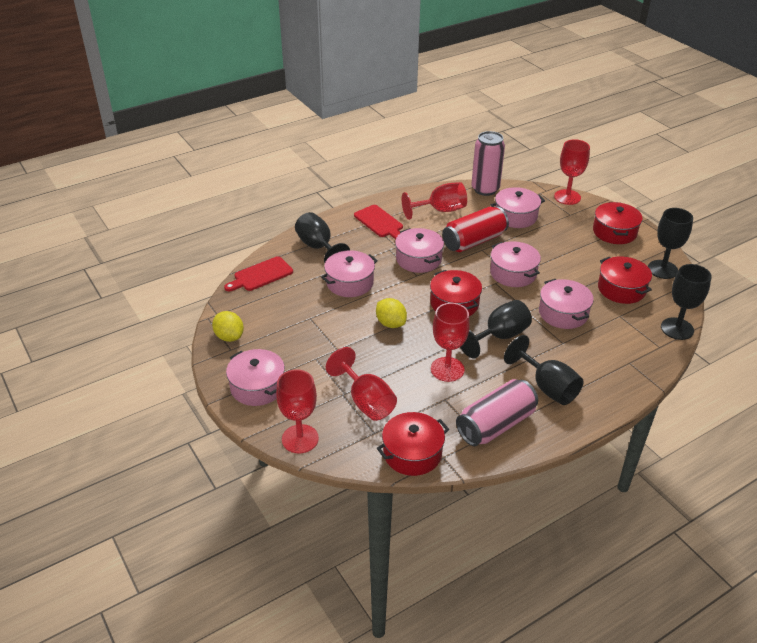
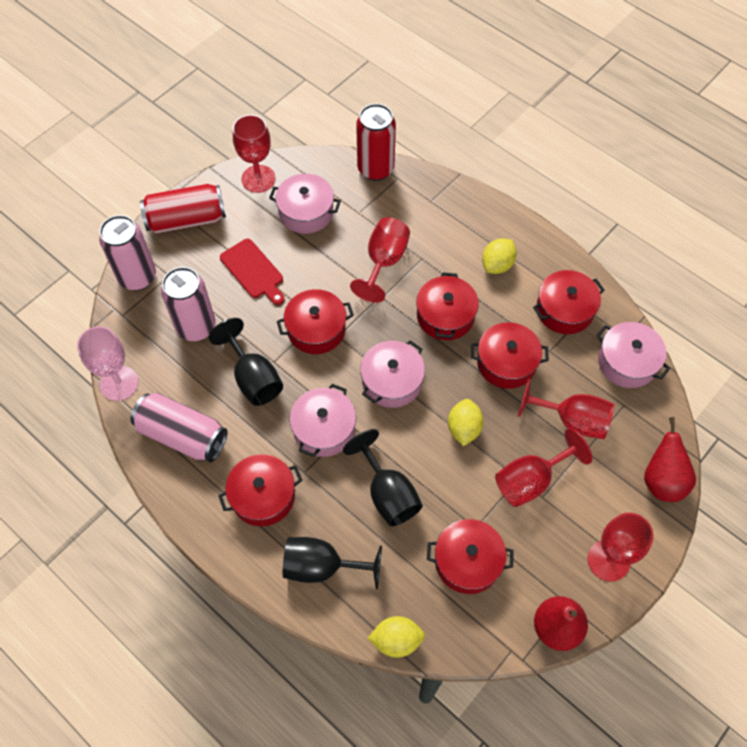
black goblet: 5 -> 3
pink can: 2 -> 3
pink goblet: 0 -> 1
pink pot: 6 -> 4
red can: 1 -> 2
red cutting board: 2 -> 1
red pear: 0 -> 2
red pot: 4 -> 6
yellow lemon: 2 -> 3

